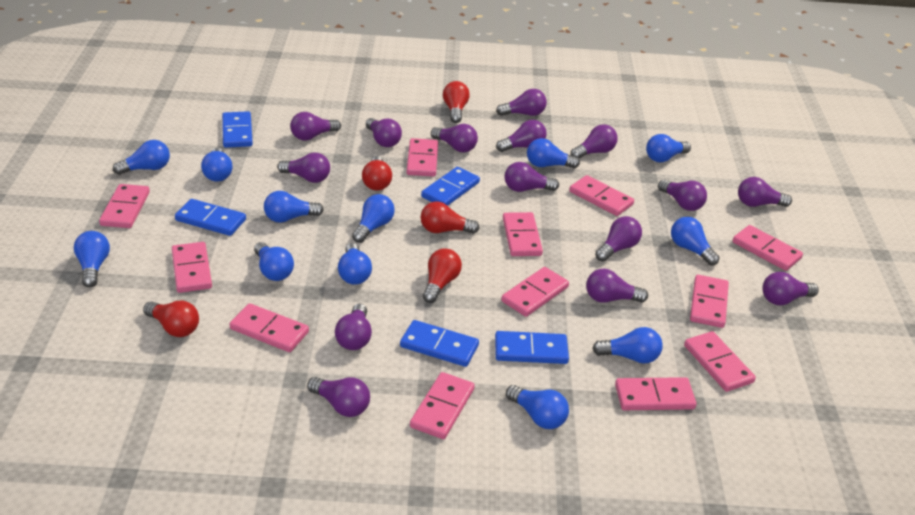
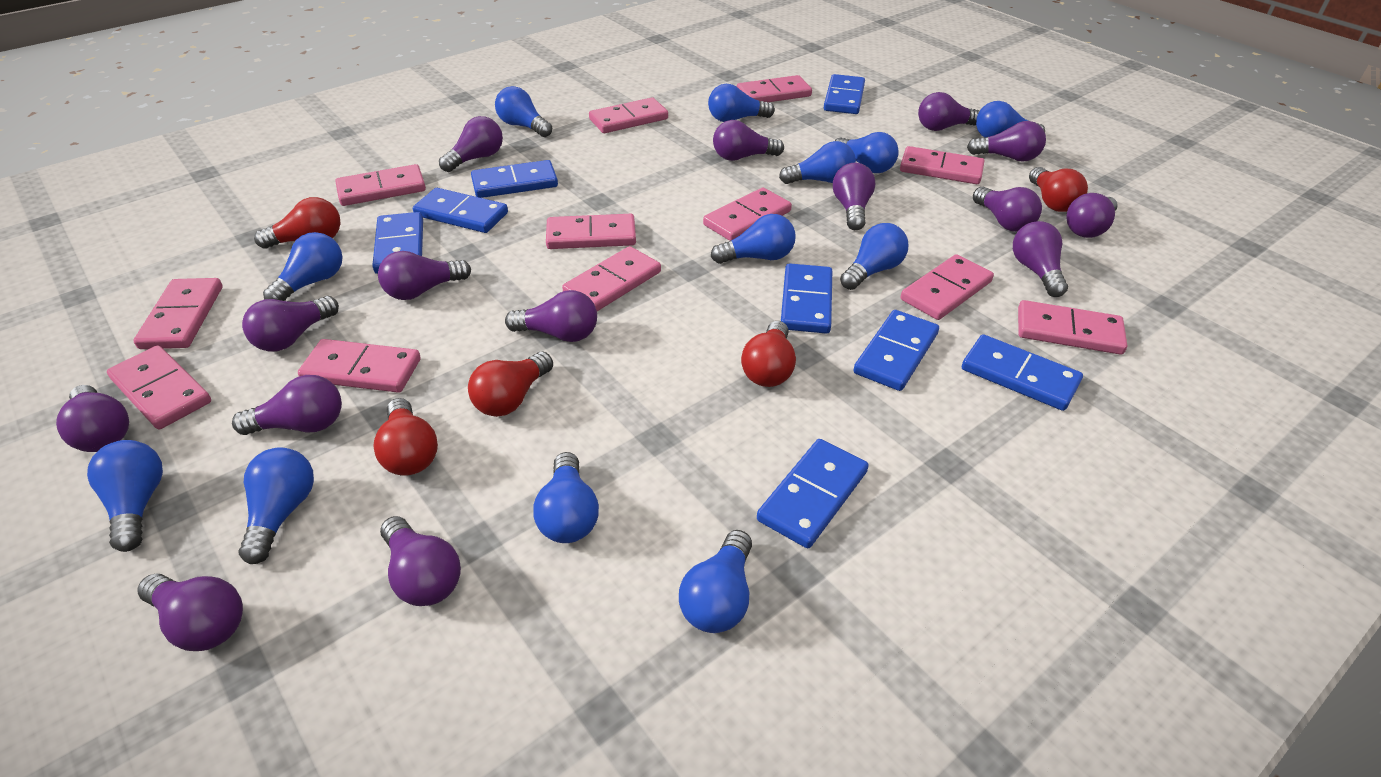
blue domino: 5 -> 8

